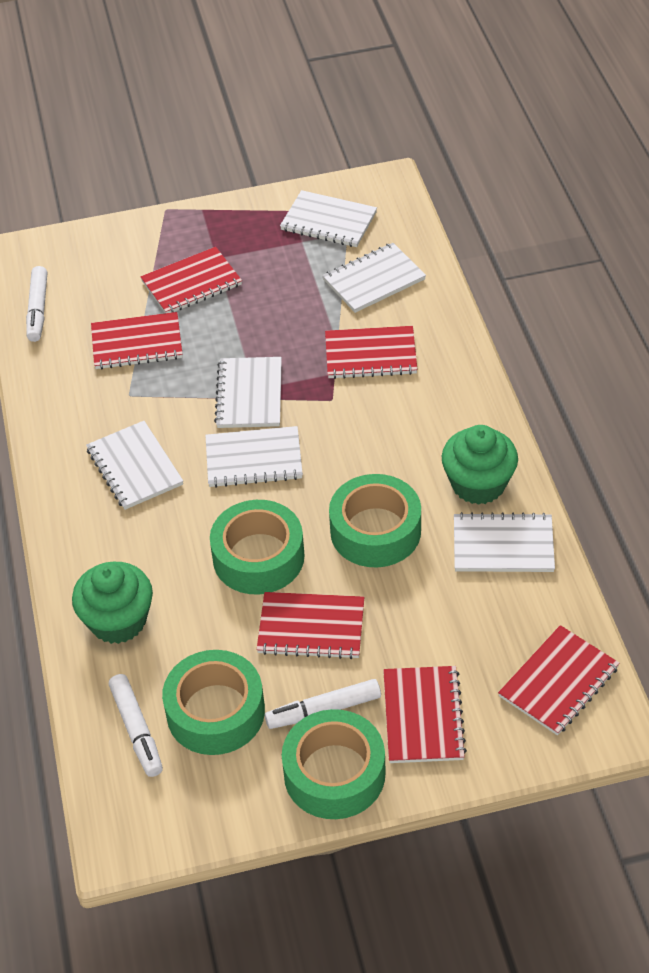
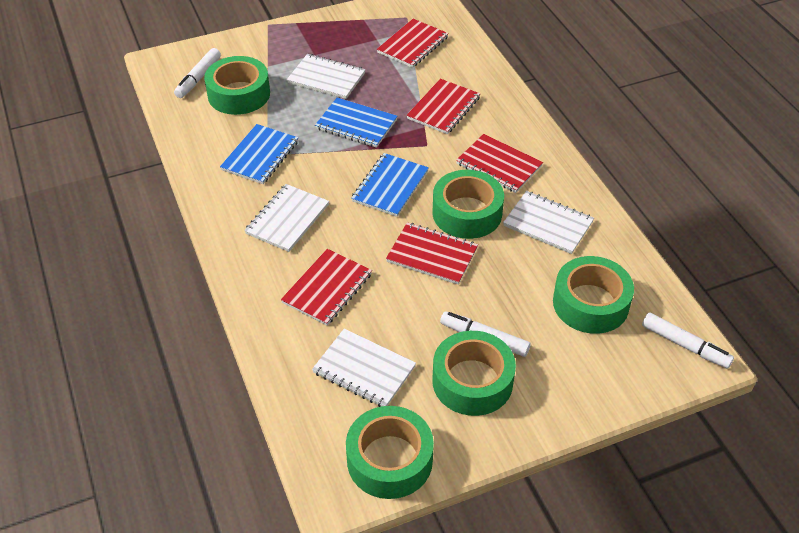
blue notebook: 0 -> 3
green cupcake: 2 -> 0
green tape: 4 -> 5
red notebook: 6 -> 5
white notebook: 6 -> 4

